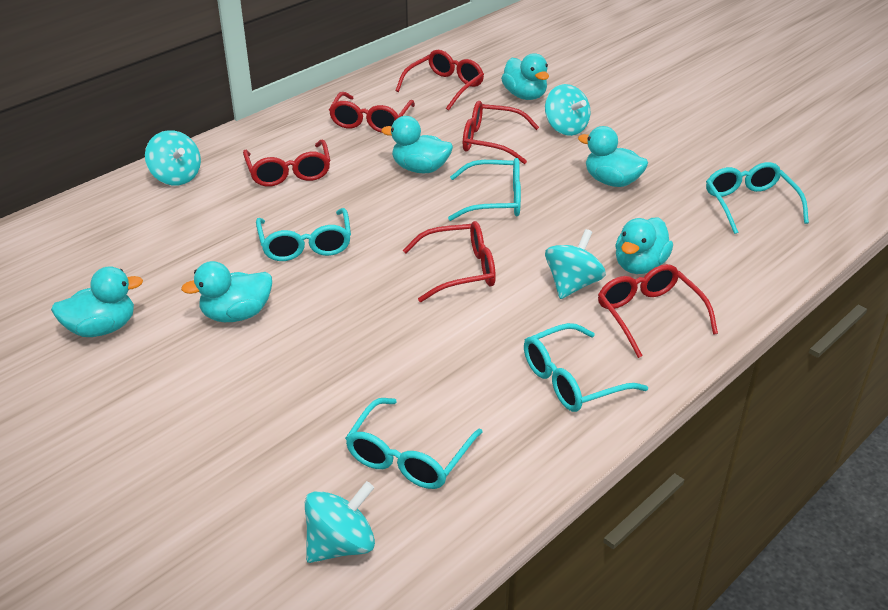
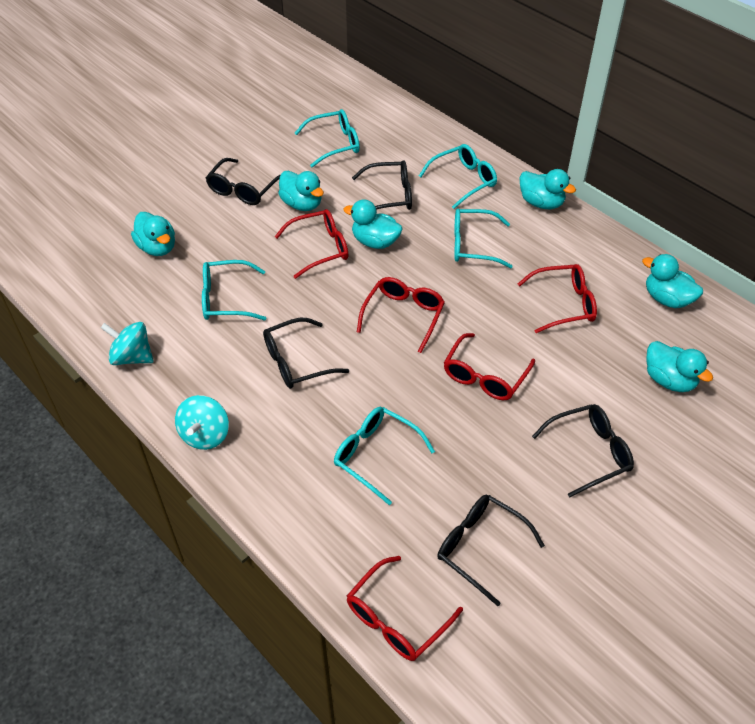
black glasses: 0 -> 5
red glasses: 6 -> 5
turquoise spinning top: 4 -> 2

